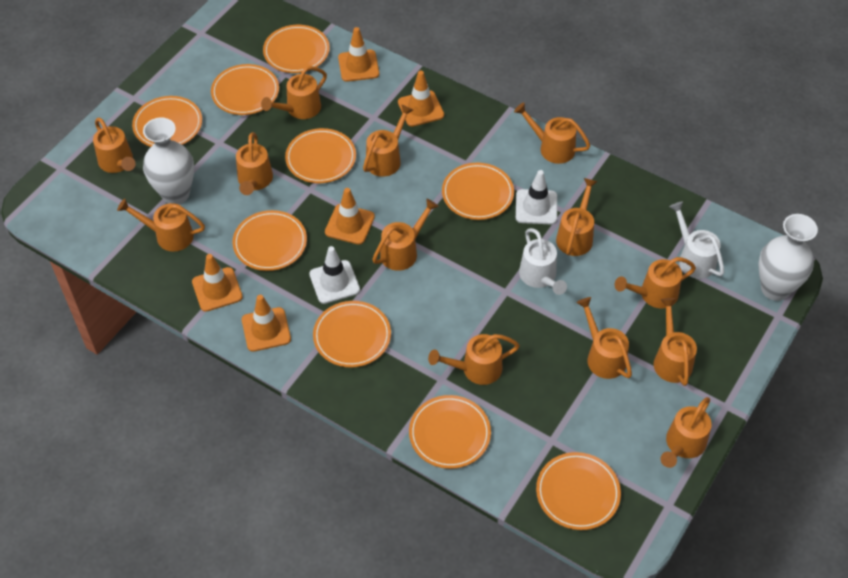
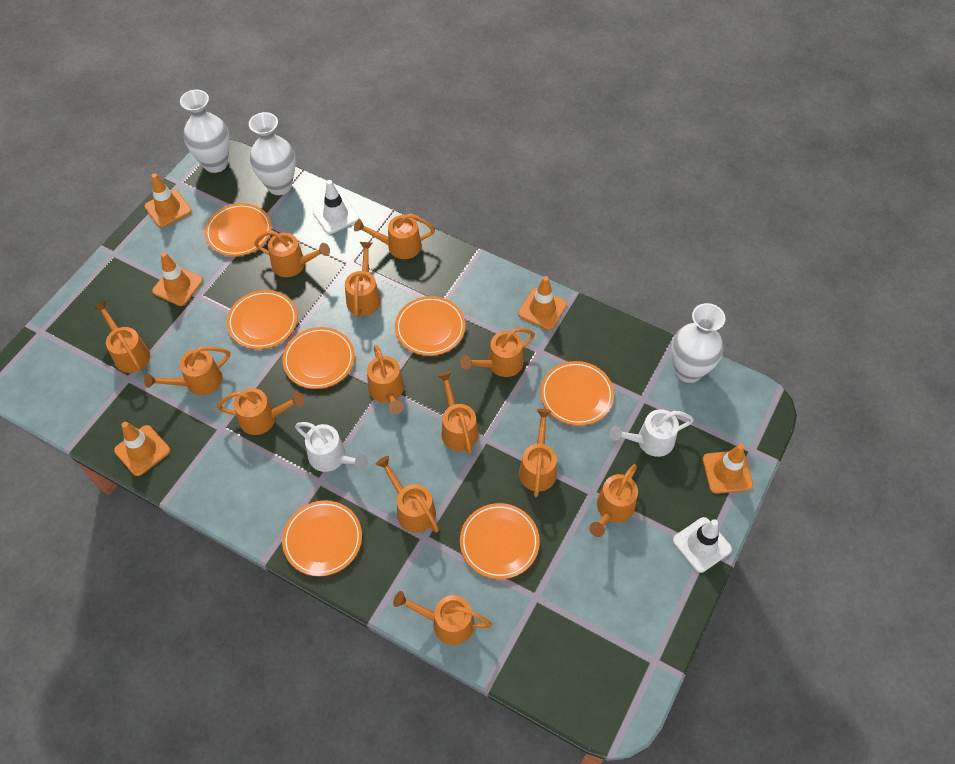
orange plate: 9 -> 7
white vase: 2 -> 3

